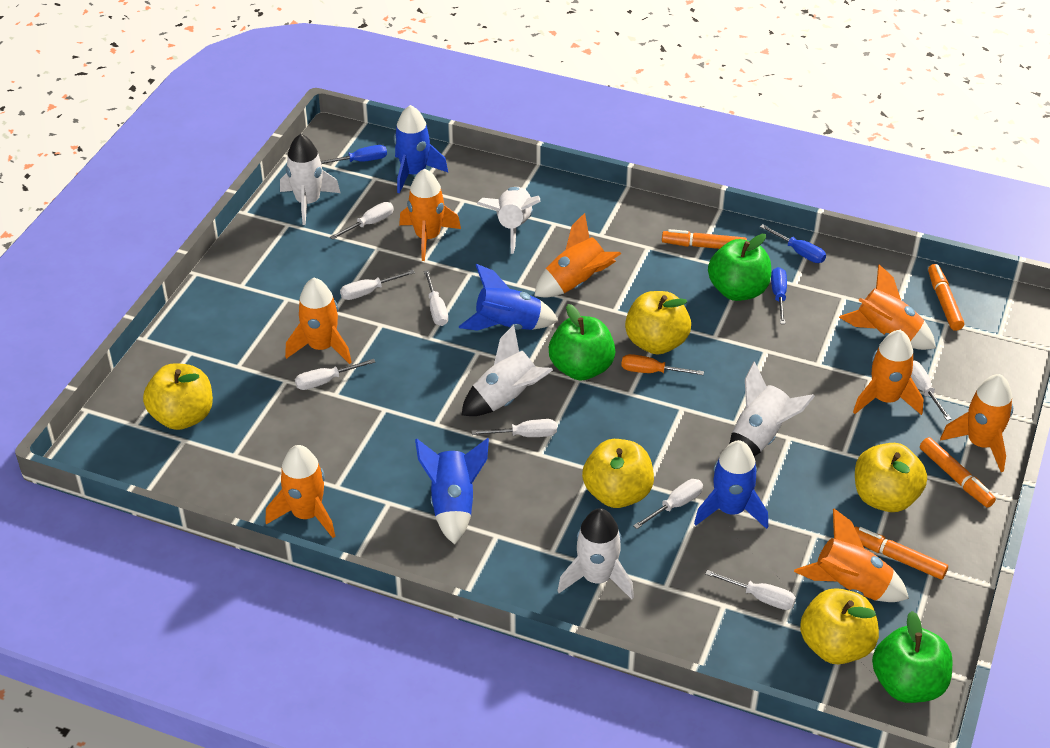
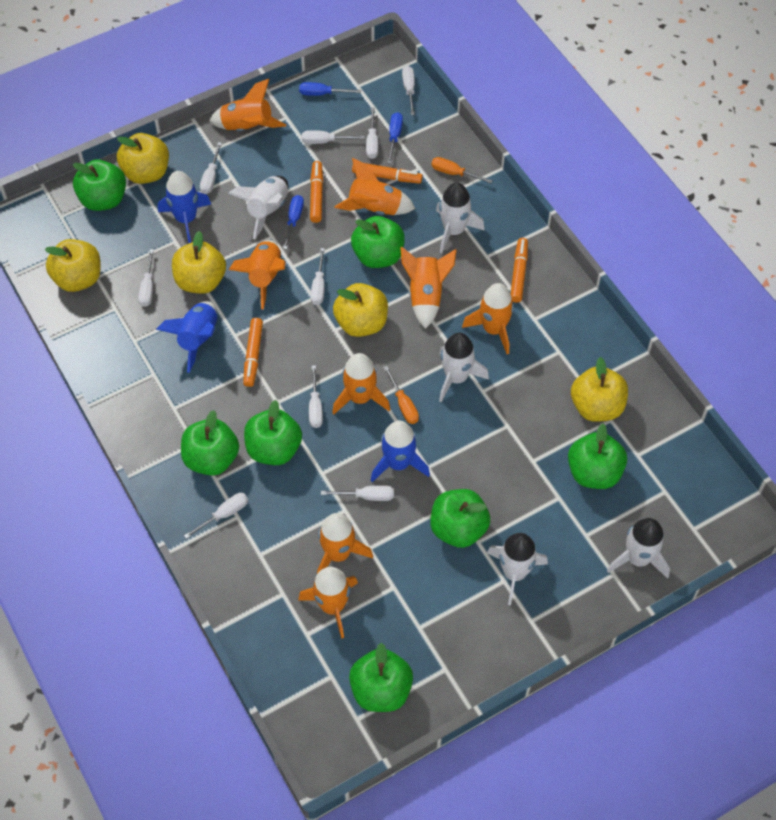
blue rocket: 4 -> 3
green apple: 3 -> 7
orange screwdriver: 1 -> 2
white screwdriver: 8 -> 9

